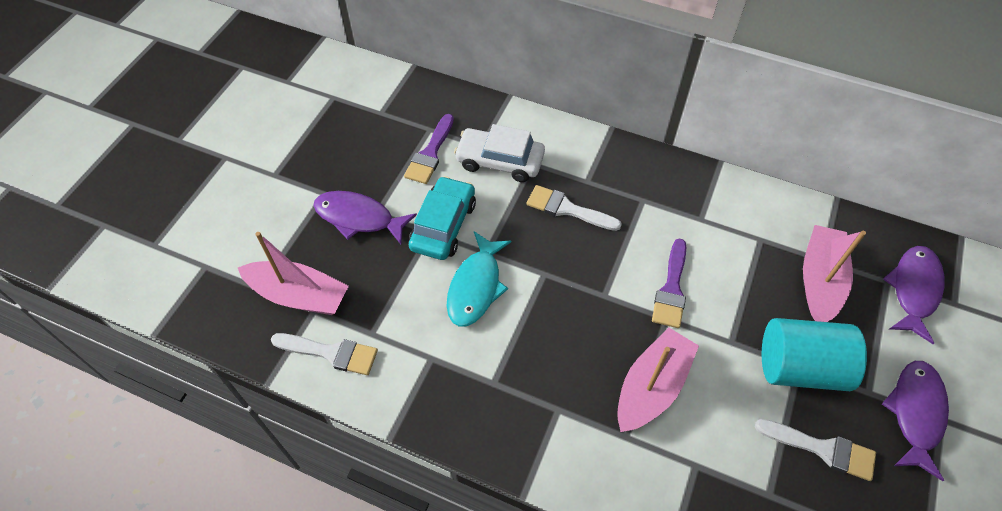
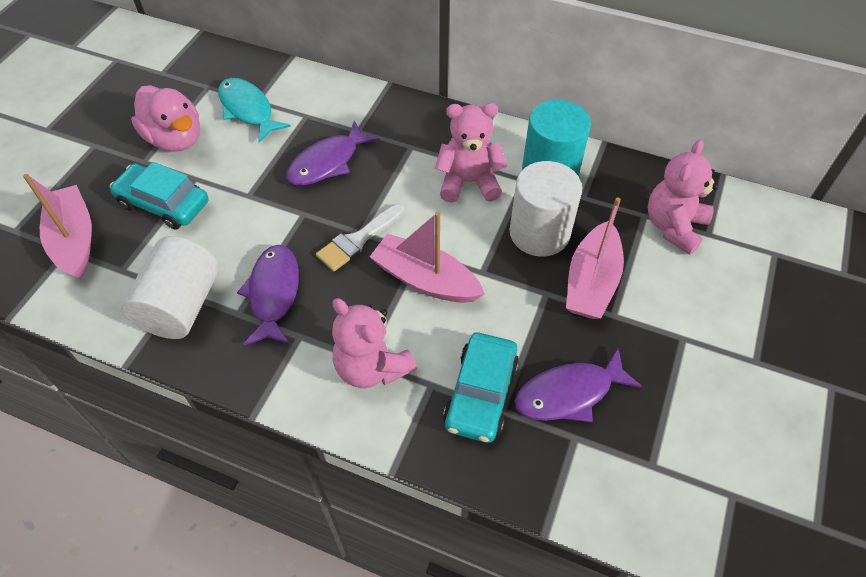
pink duck: 0 -> 1
pink teddy bear: 0 -> 3
purple brush: 2 -> 0
turquoise car: 1 -> 2
white brush: 3 -> 1
white car: 1 -> 0
white cylinder: 0 -> 2

